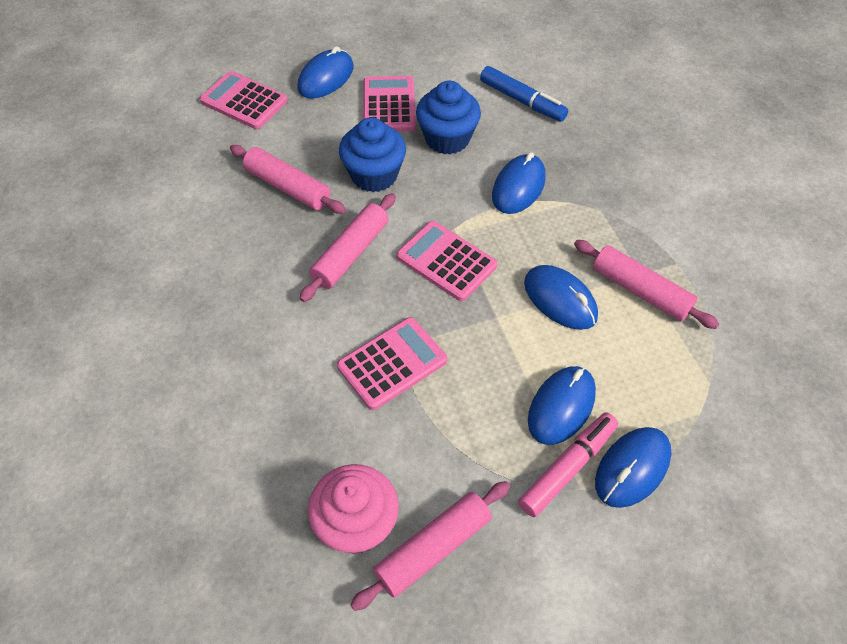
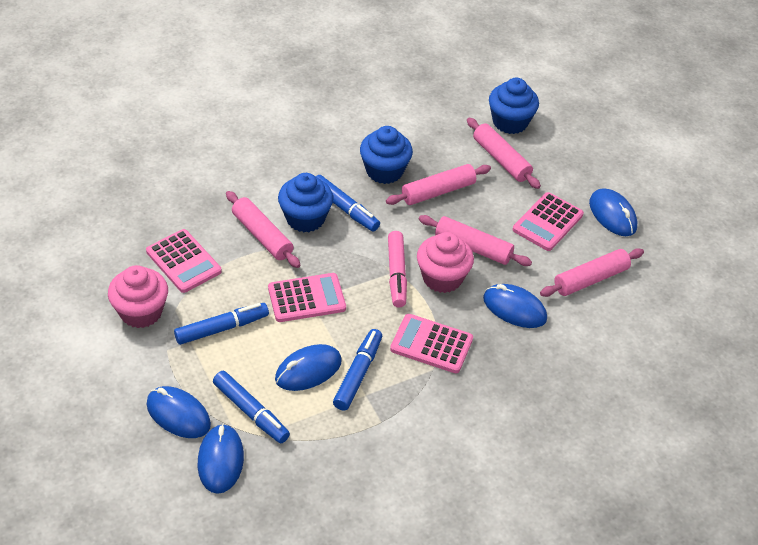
blue cupcake: 2 -> 3
blue marker: 1 -> 4
pink cupcake: 1 -> 2
pink rolling pin: 4 -> 5

